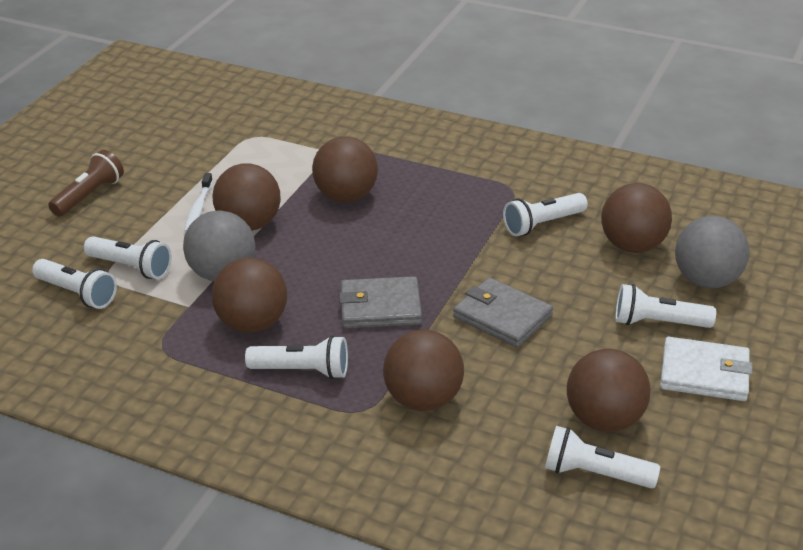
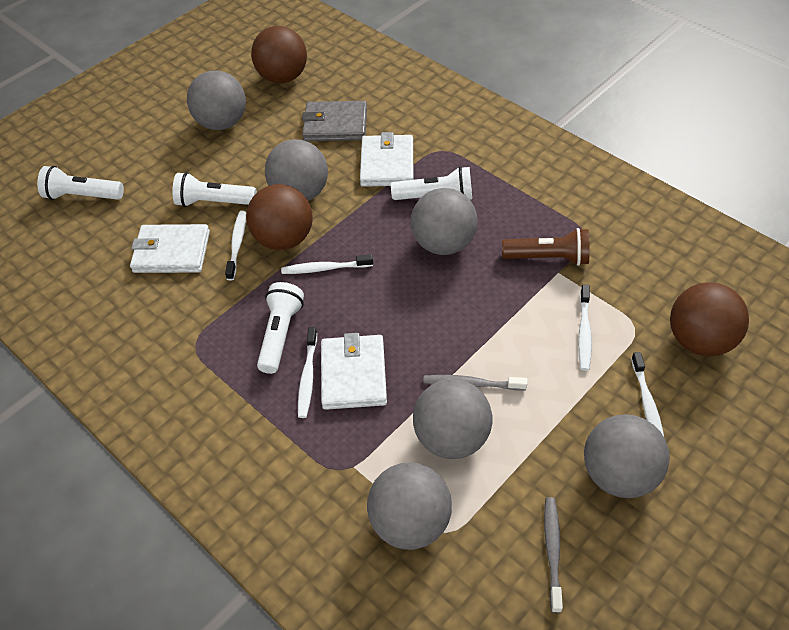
brown ball: 6 -> 3
grey ball: 2 -> 6
grey toothbrush: 0 -> 2
grey wallet: 2 -> 1
white flashlight: 6 -> 4
white toothbrush: 1 -> 5
white wallet: 1 -> 3

